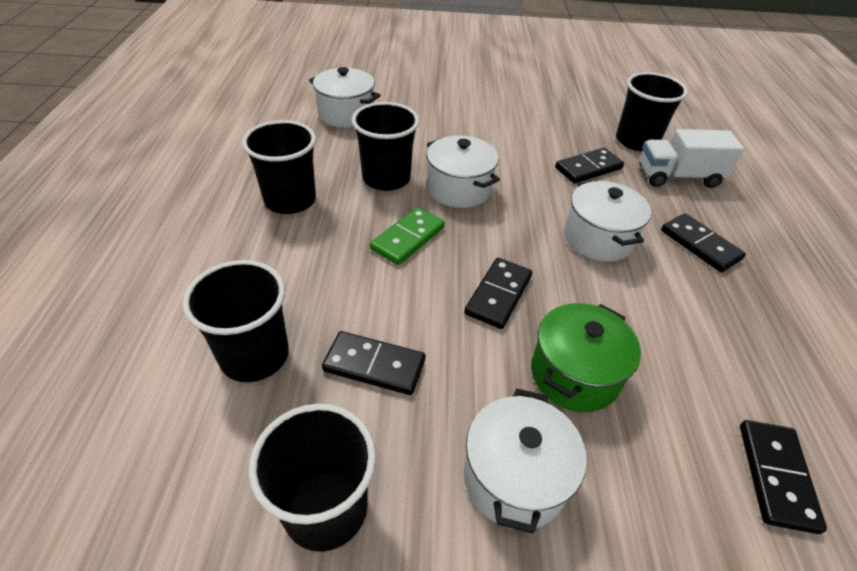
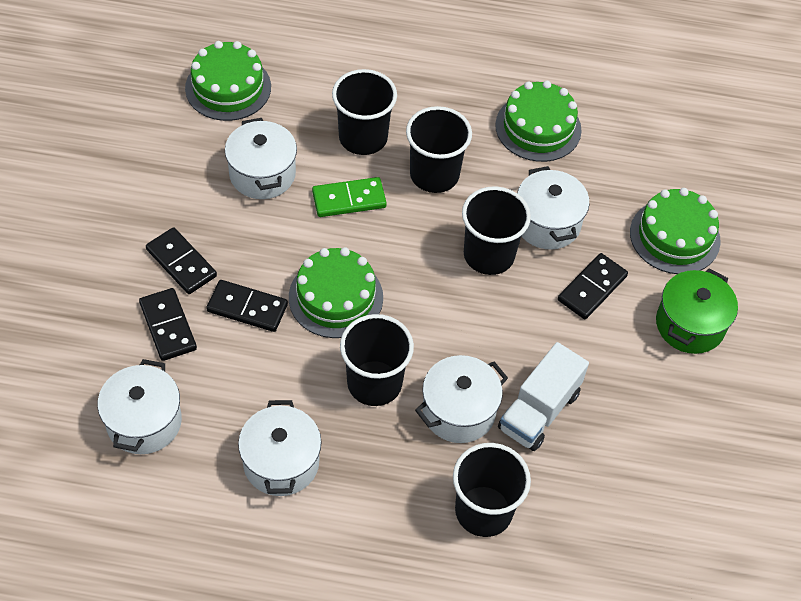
black domino: 5 -> 4
green cake: 0 -> 4
white pot: 4 -> 5

